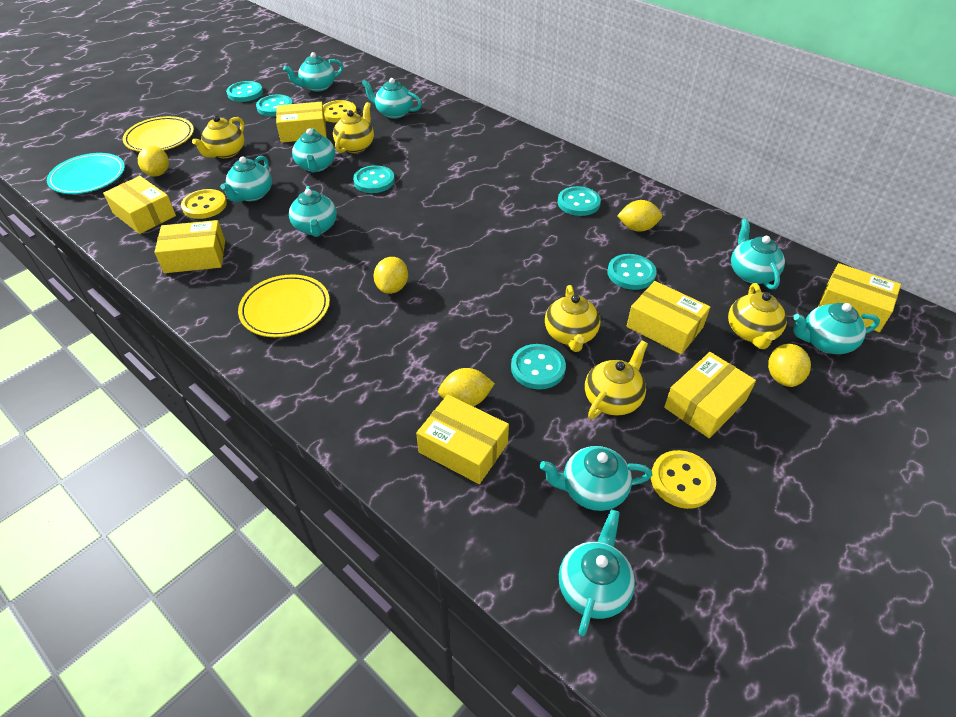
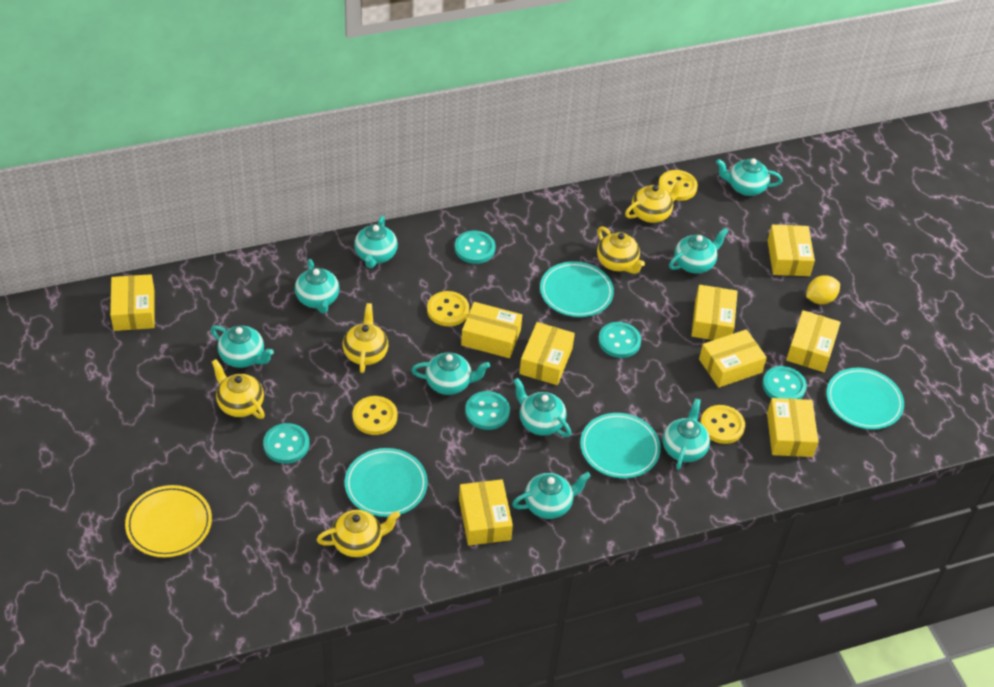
turquoise button: 6 -> 5
turquoise plate: 1 -> 4
yellow box: 7 -> 9
yellow button: 3 -> 4
yellow lemon: 5 -> 1
yellow plate: 2 -> 1

